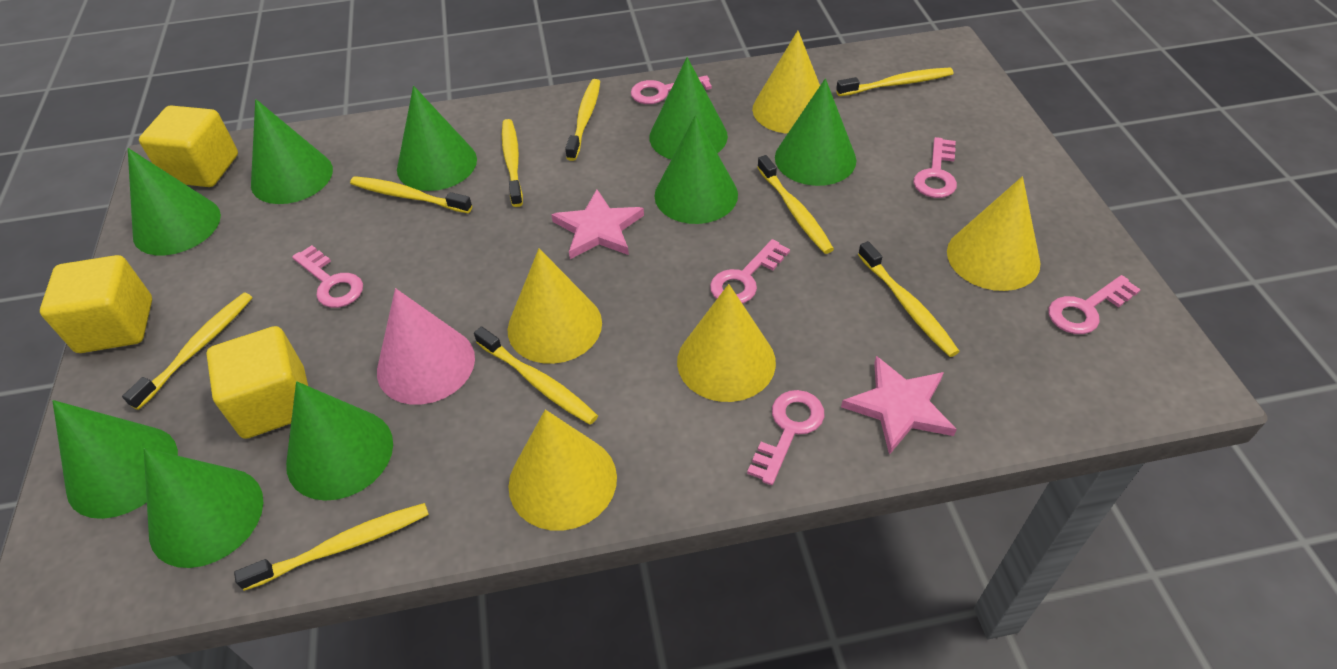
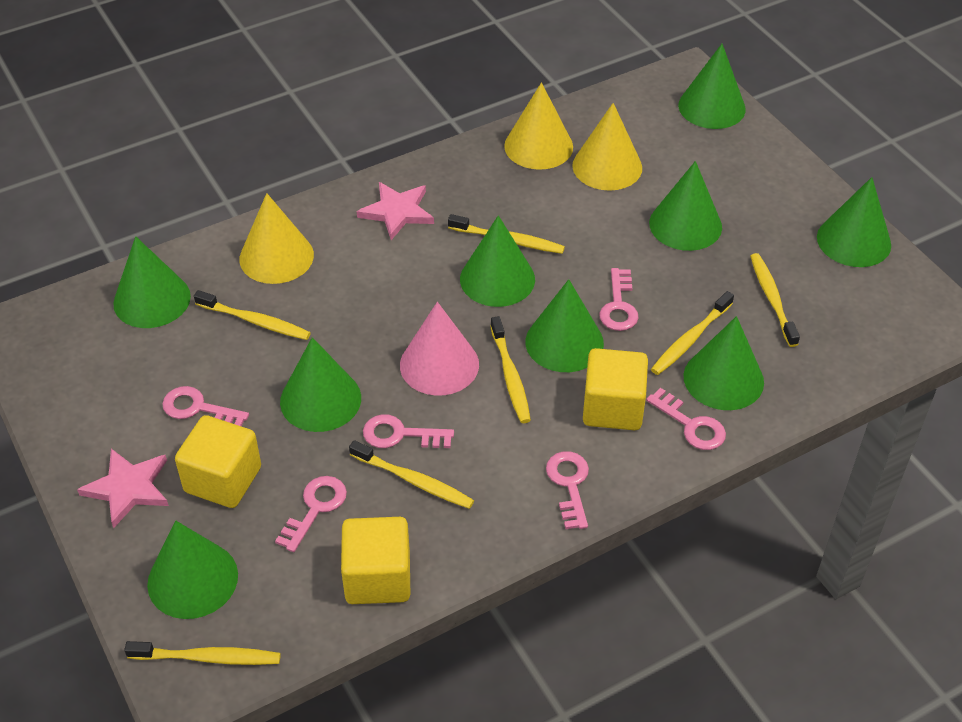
yellow cone: 5 -> 3
yellow toothbrush: 9 -> 7

